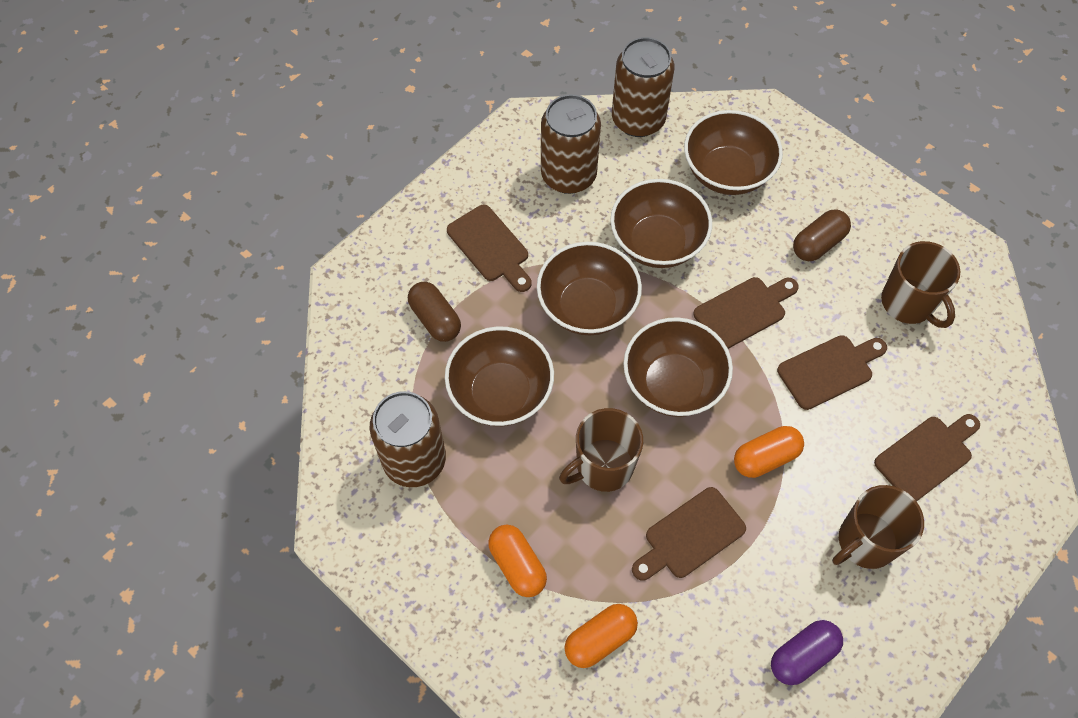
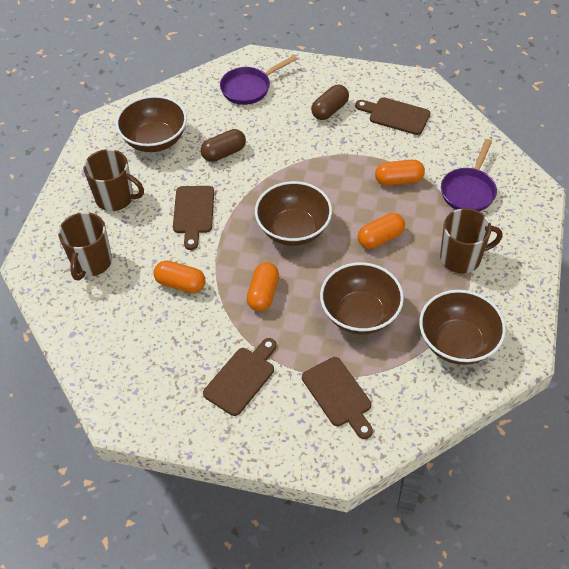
brown bowl: 5 -> 4
brown can: 3 -> 0
brown cutting board: 5 -> 4
orange capsule: 3 -> 4
purple capsule: 1 -> 0
purple pan: 0 -> 2

